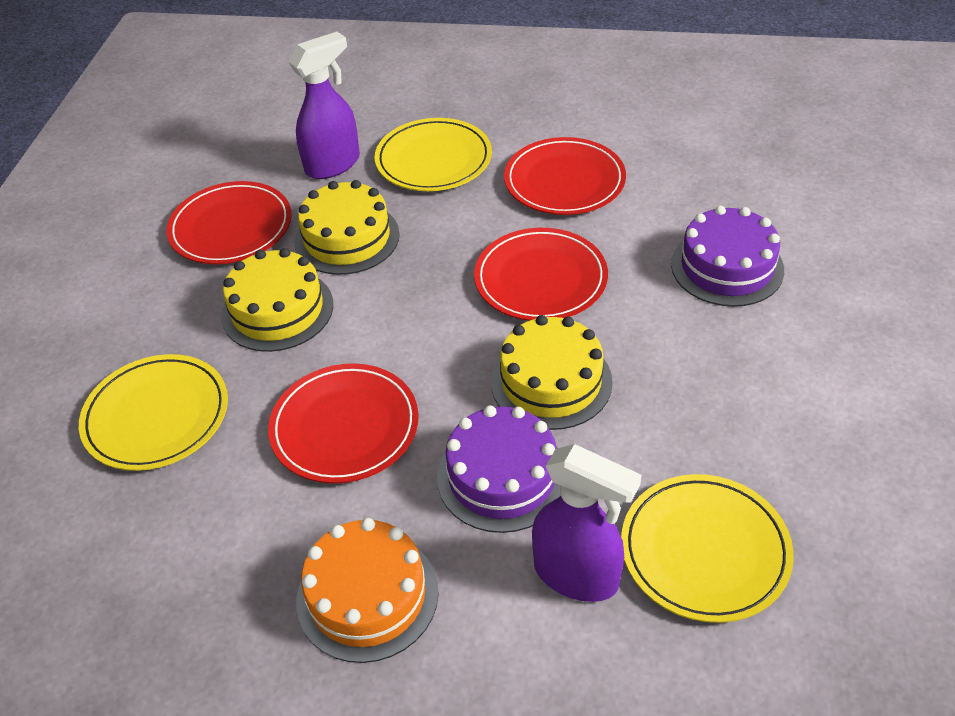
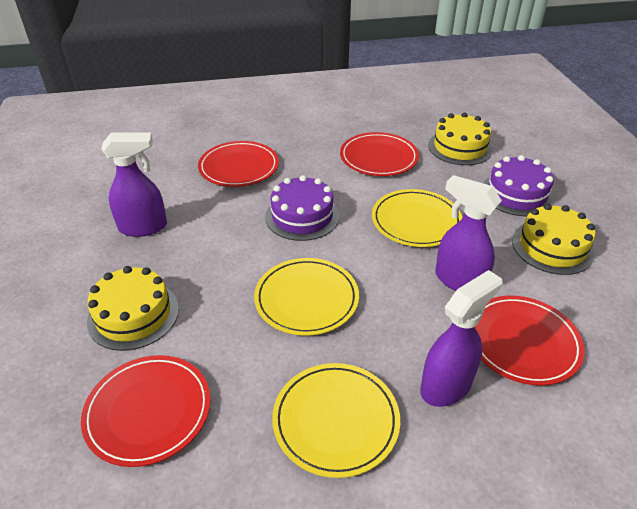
orange cake: 1 -> 0
purple spray bottle: 2 -> 3

